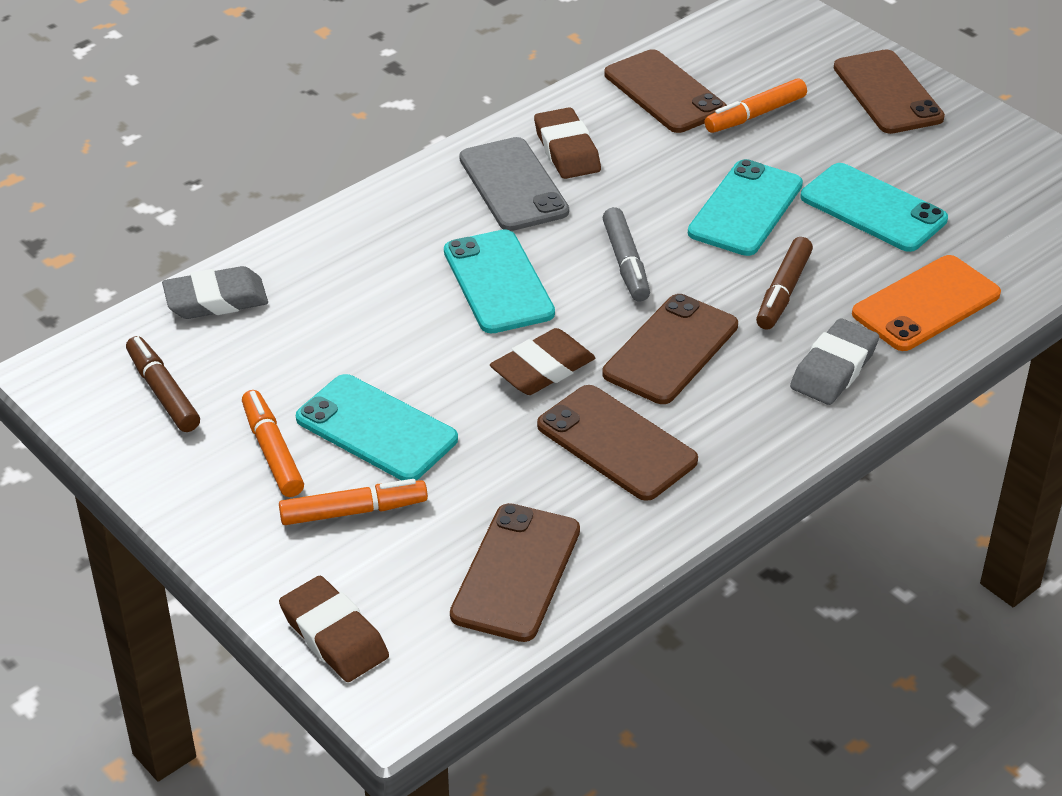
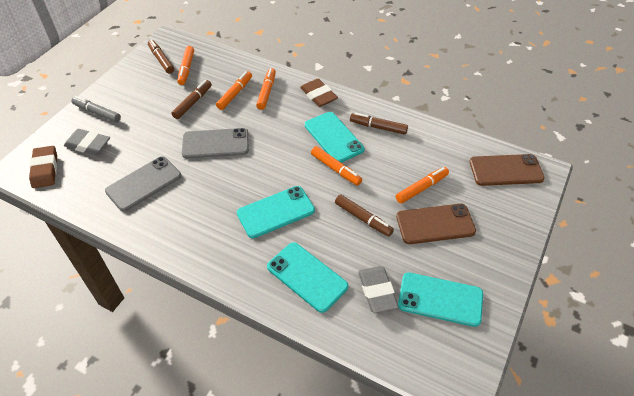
brown eraser: 3 -> 2
brown marker: 2 -> 4
brown phone: 5 -> 2
grey phone: 1 -> 2
orange marker: 3 -> 5
orange phone: 1 -> 0

